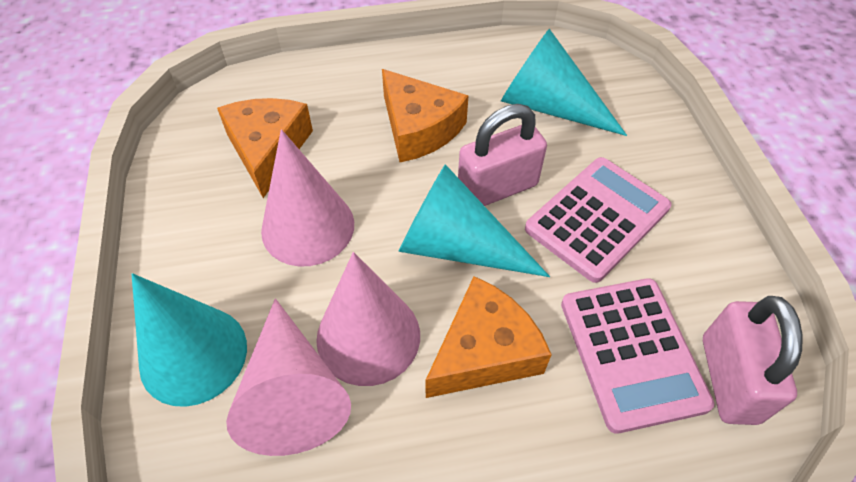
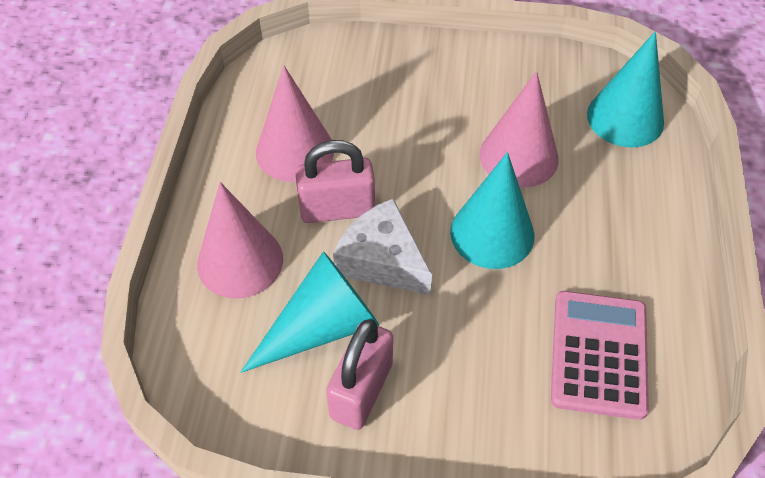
orange cheese: 3 -> 0
pink calculator: 2 -> 1
white cheese: 0 -> 1

